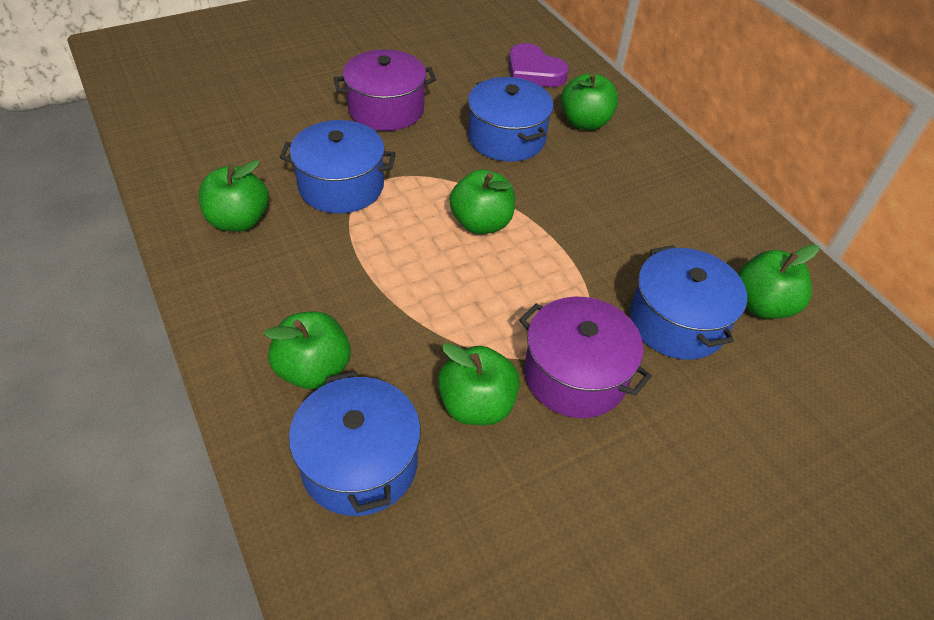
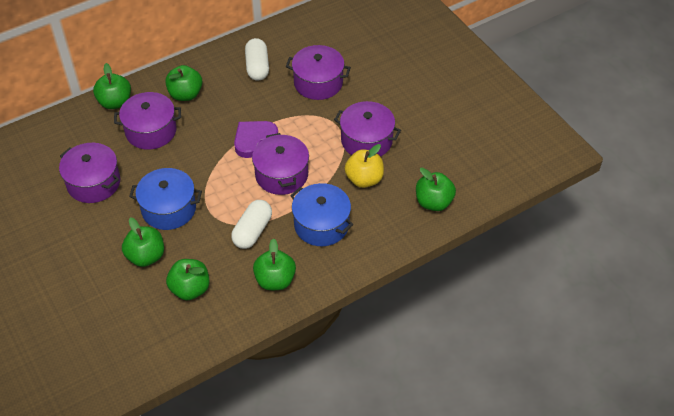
blue pot: 4 -> 2
purple pot: 2 -> 5
white capsule: 0 -> 2
yellow apple: 0 -> 1

